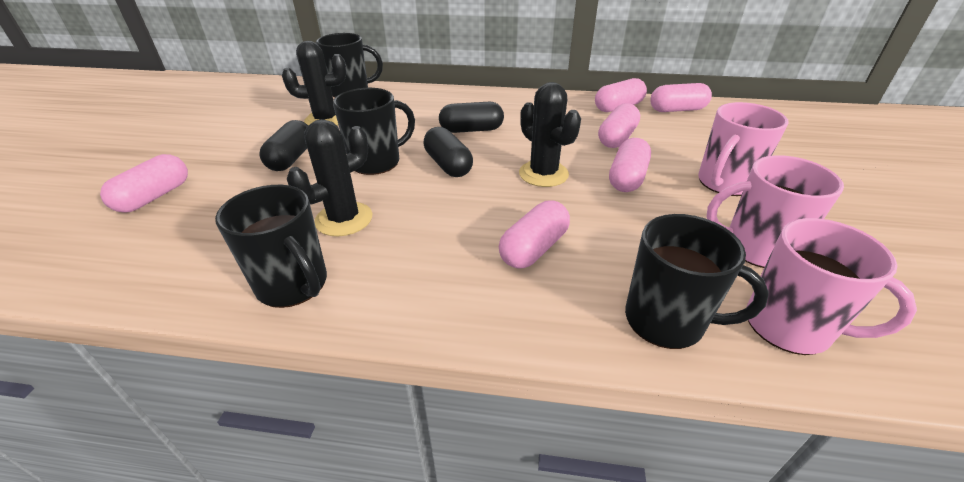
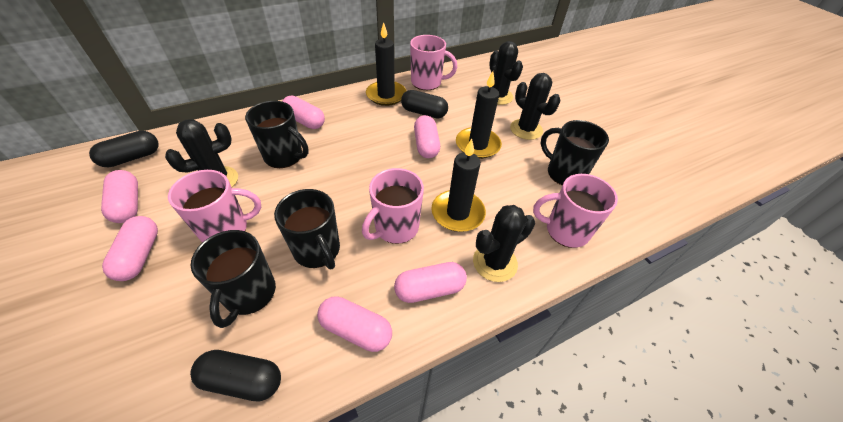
black cactus: 3 -> 4
black candle: 0 -> 3
pink mug: 3 -> 4

